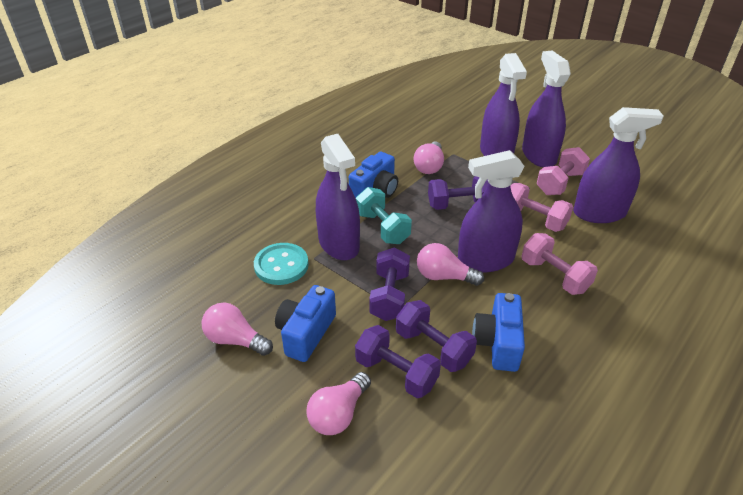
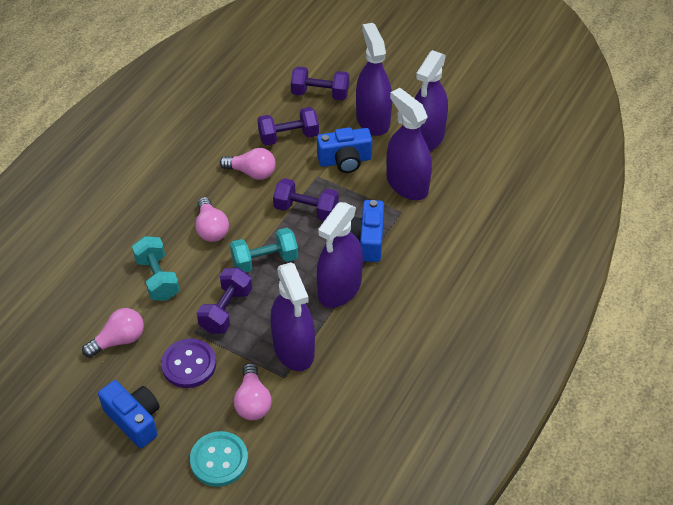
pink dumbbell: 3 -> 0
purple button: 0 -> 1
turquoise dumbbell: 1 -> 2

